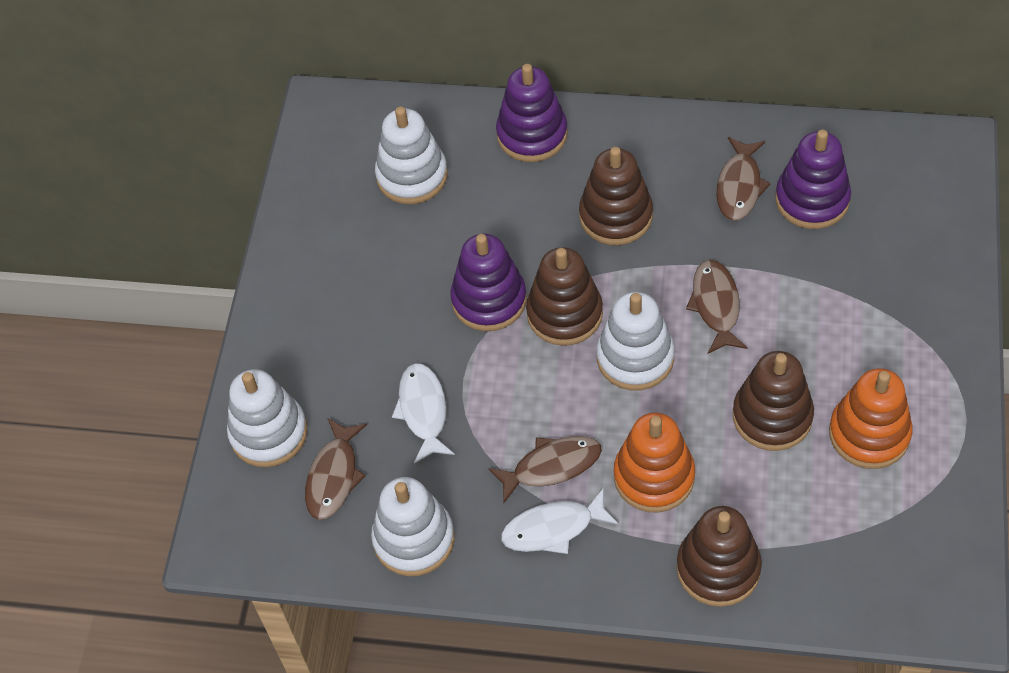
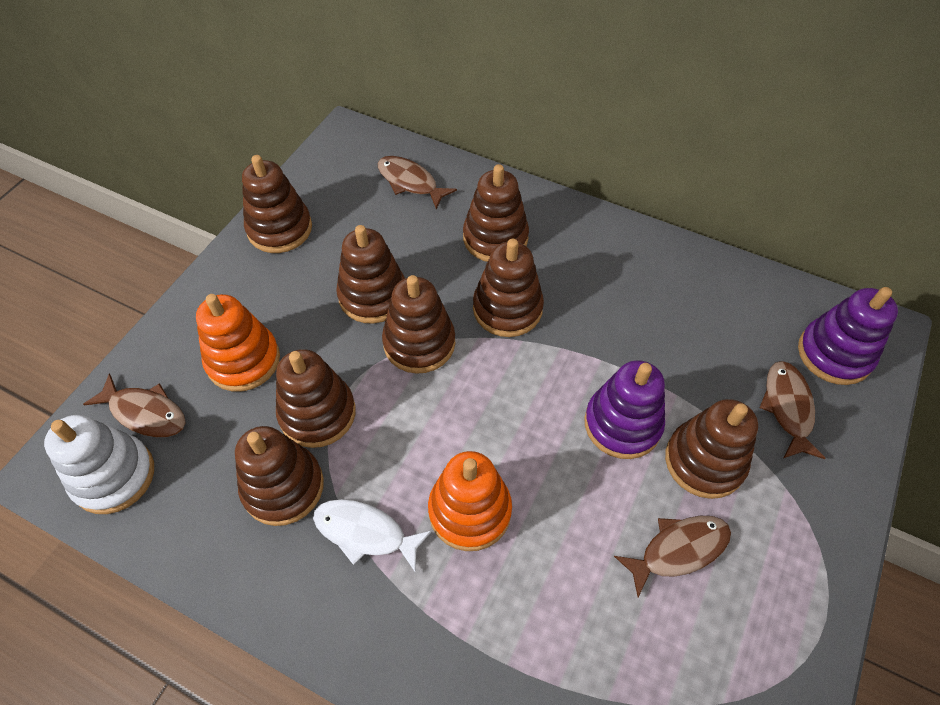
brown stacking toy: 4 -> 8
purple stacking toy: 3 -> 2
white fish: 2 -> 1
white stacking toy: 4 -> 1

